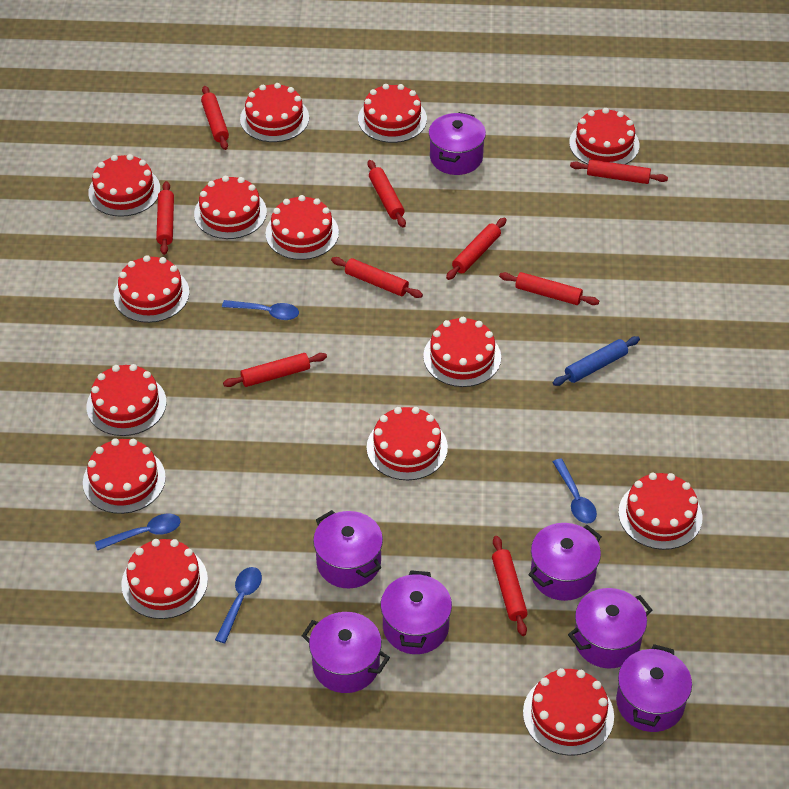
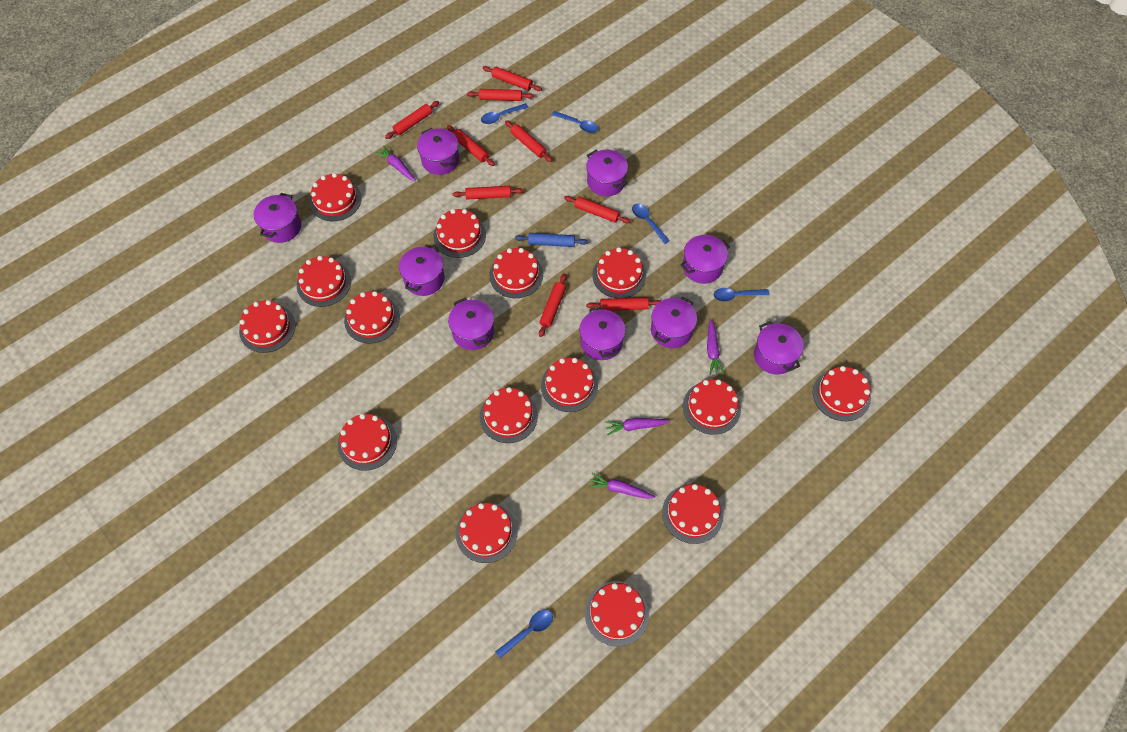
blue spoon: 4 -> 5
purple carrot: 0 -> 4
purple pot: 7 -> 9
red cake: 14 -> 15

